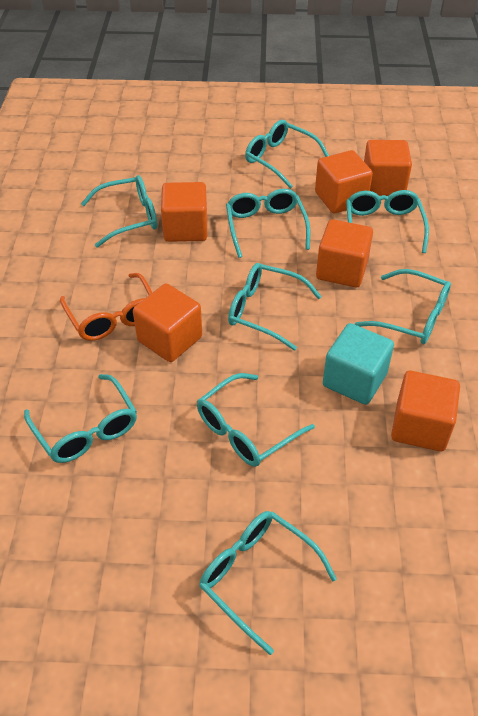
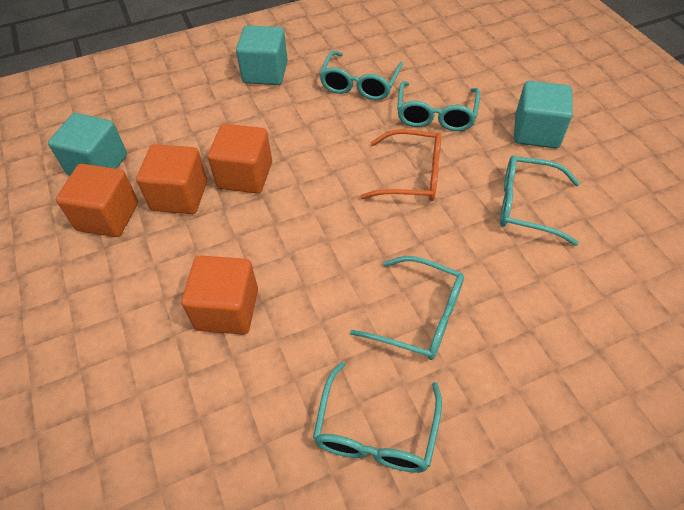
orange cube: 6 -> 4
turquoise cube: 1 -> 3
turquoise glasses: 9 -> 5

